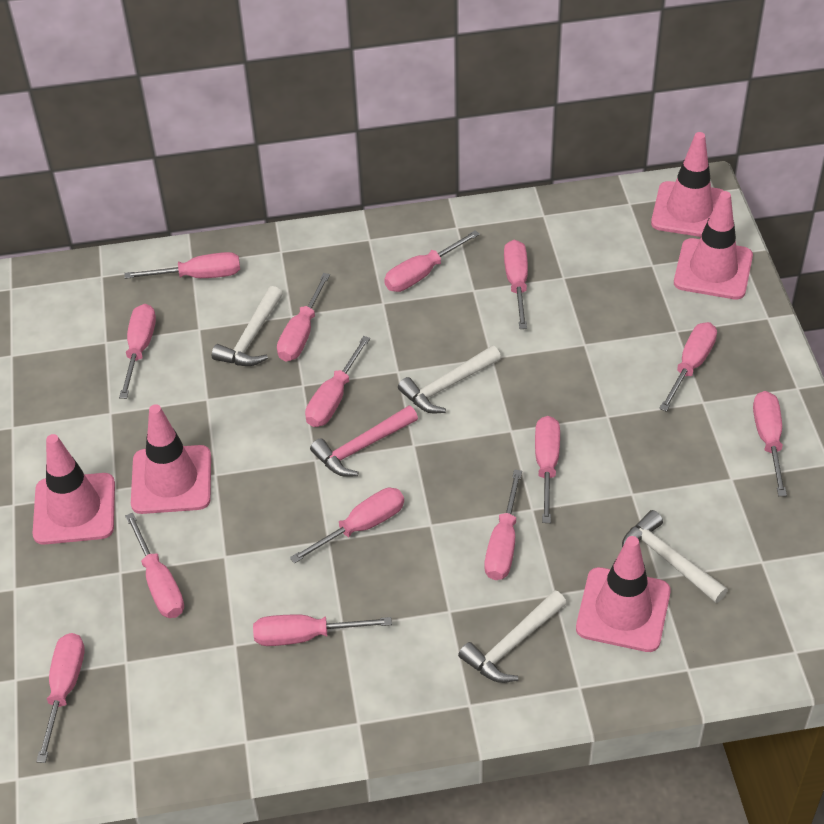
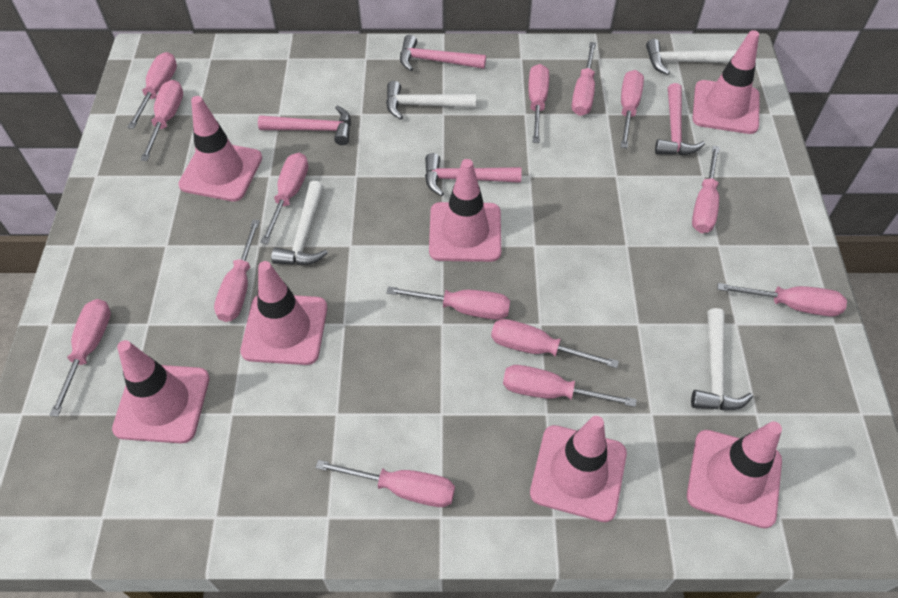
pink hammer: 1 -> 4
pink traffic cone: 5 -> 7

